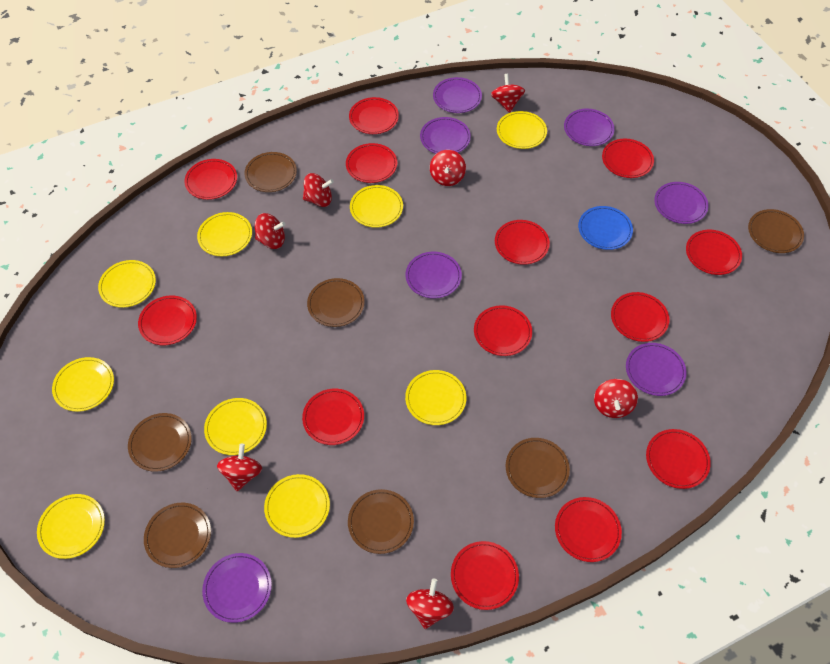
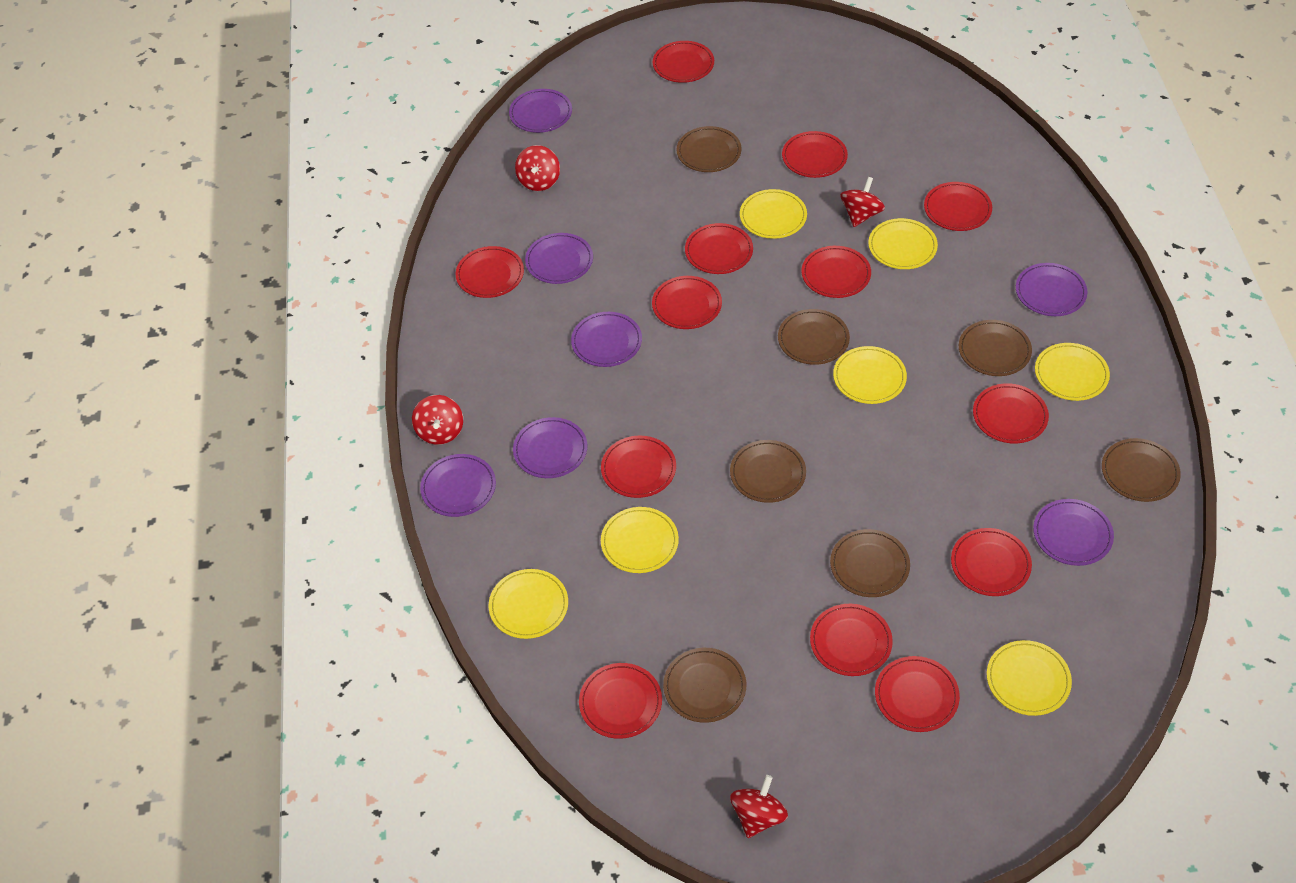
blue plate: 1 -> 0
red spinning top: 7 -> 4
yellow plate: 9 -> 7

